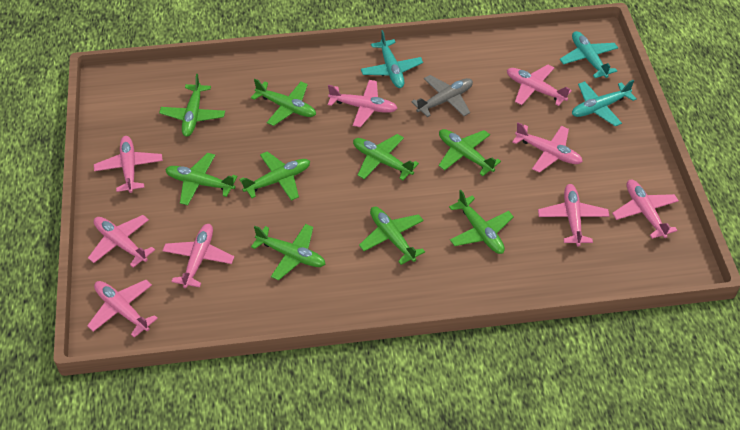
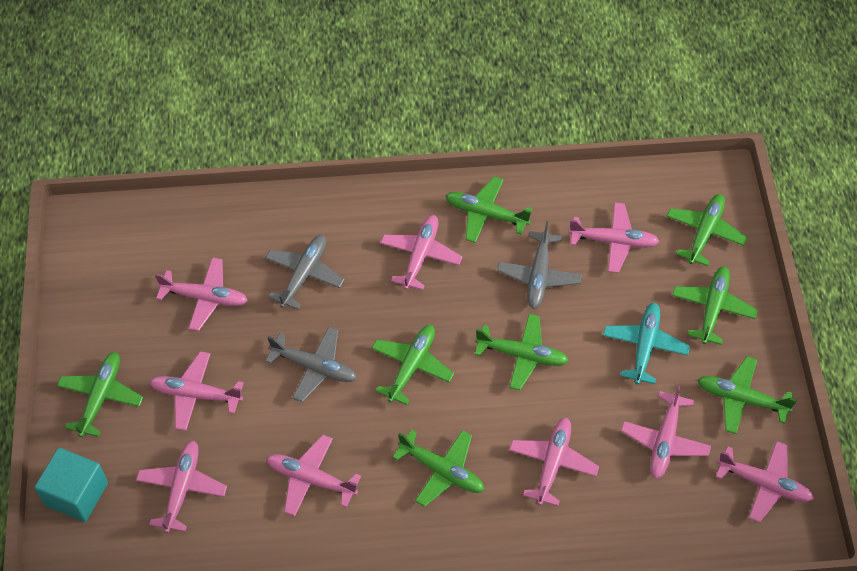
green plane: 9 -> 8
grey plane: 1 -> 3
turquoise cube: 0 -> 1
turquoise plane: 3 -> 1

